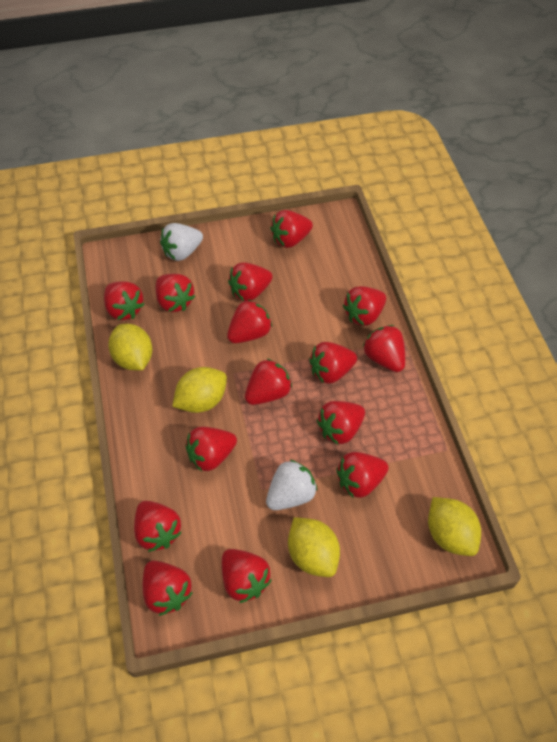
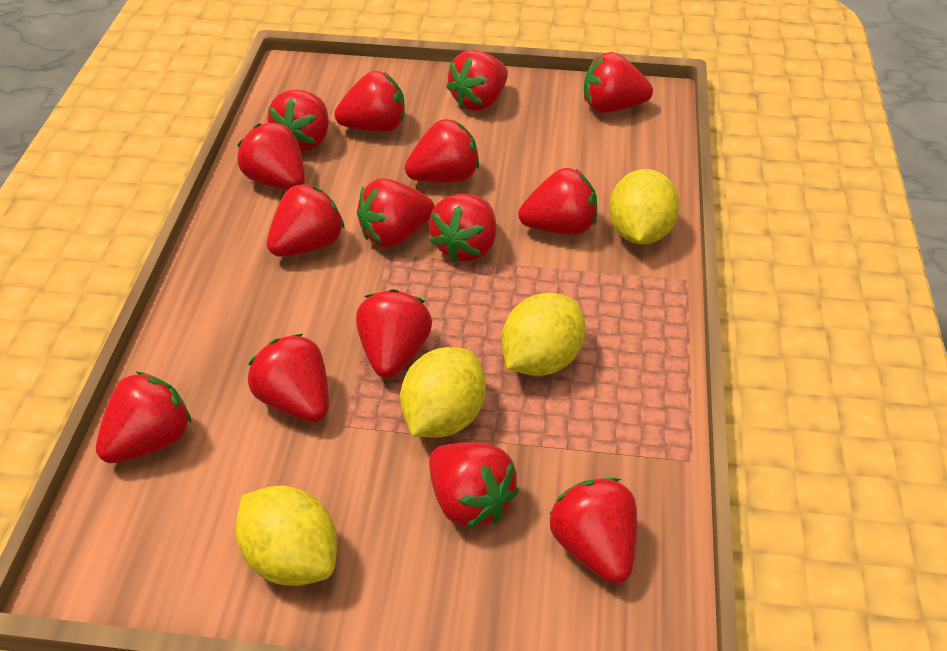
white strawberry: 2 -> 0

